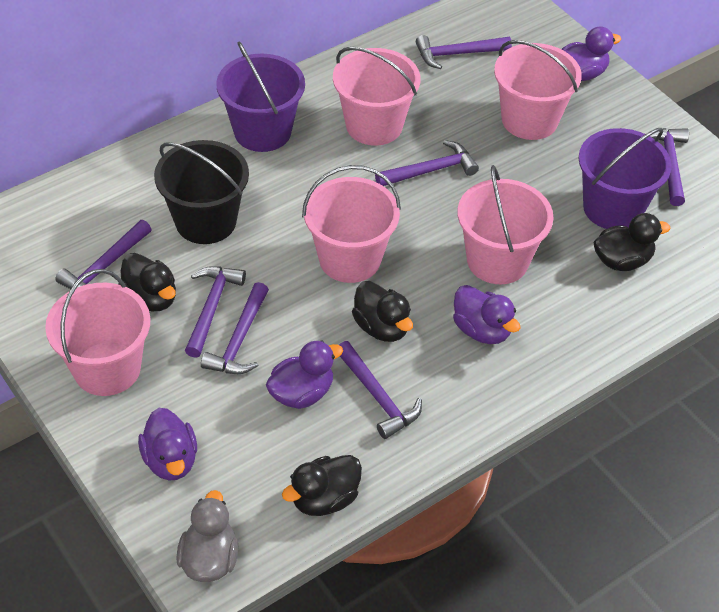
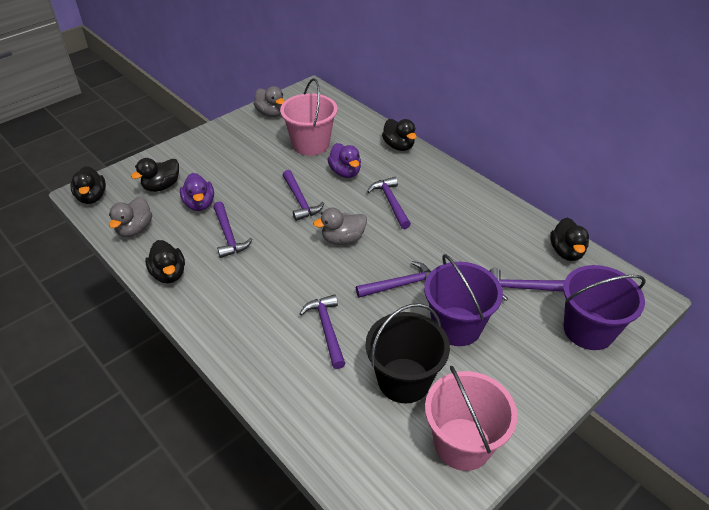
black duck: 4 -> 5
grey duck: 1 -> 3
pink bucket: 5 -> 2
purple duck: 4 -> 2
purple hammer: 7 -> 6

